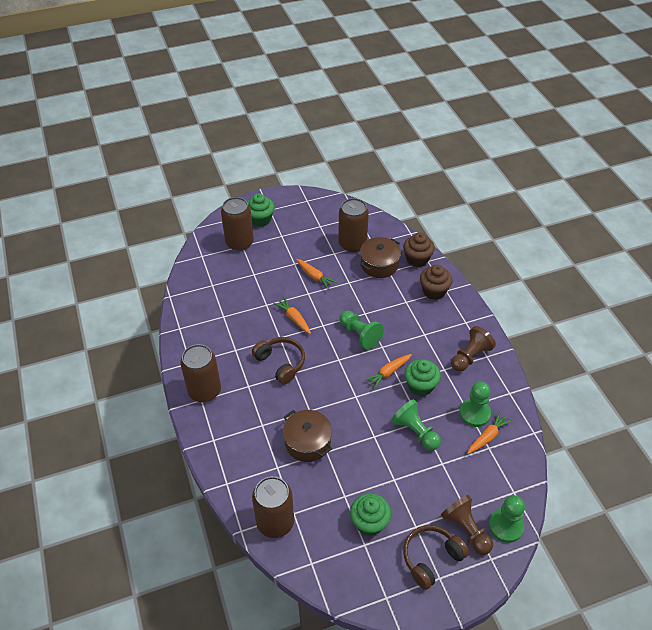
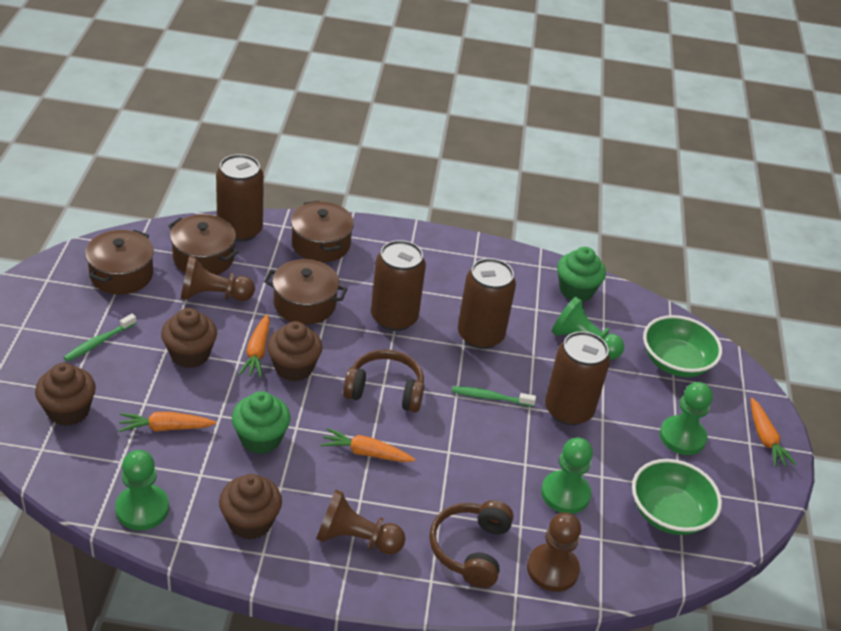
brown cupcake: 2 -> 4
brown pawn: 2 -> 3
brown pot: 2 -> 4
green bowl: 0 -> 2
green cupcake: 3 -> 2
green toothbrush: 0 -> 2

